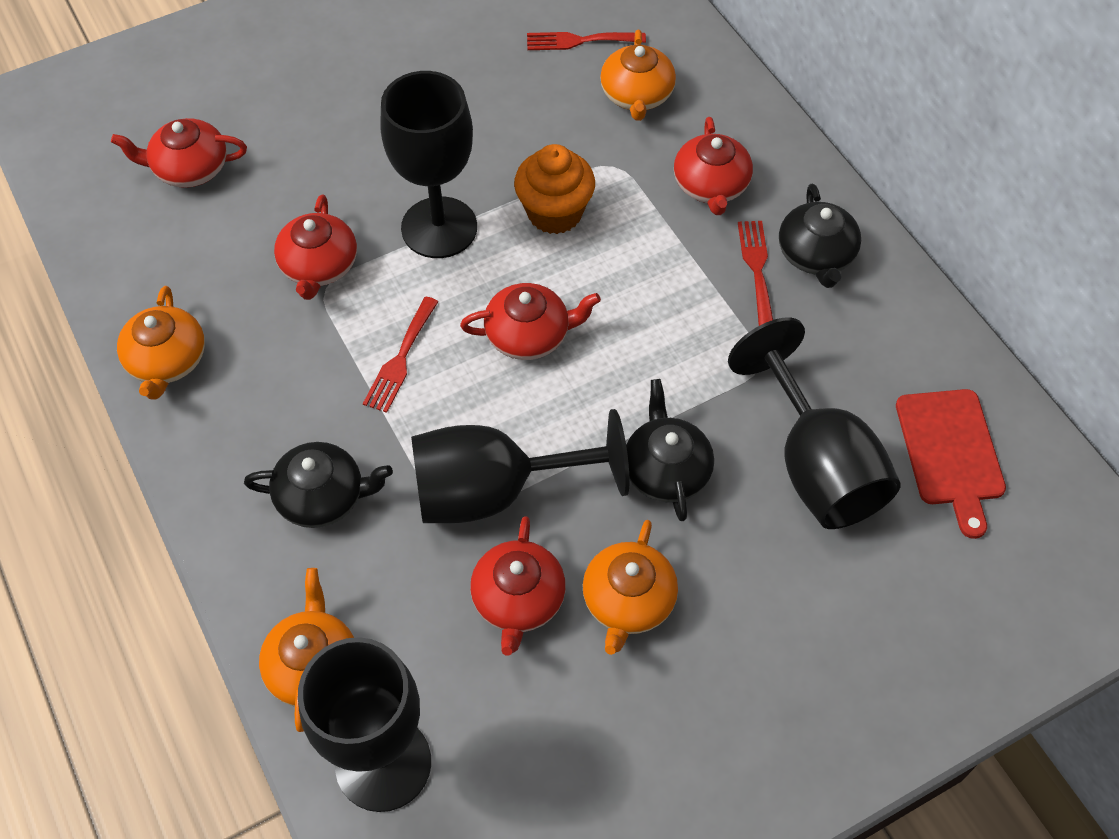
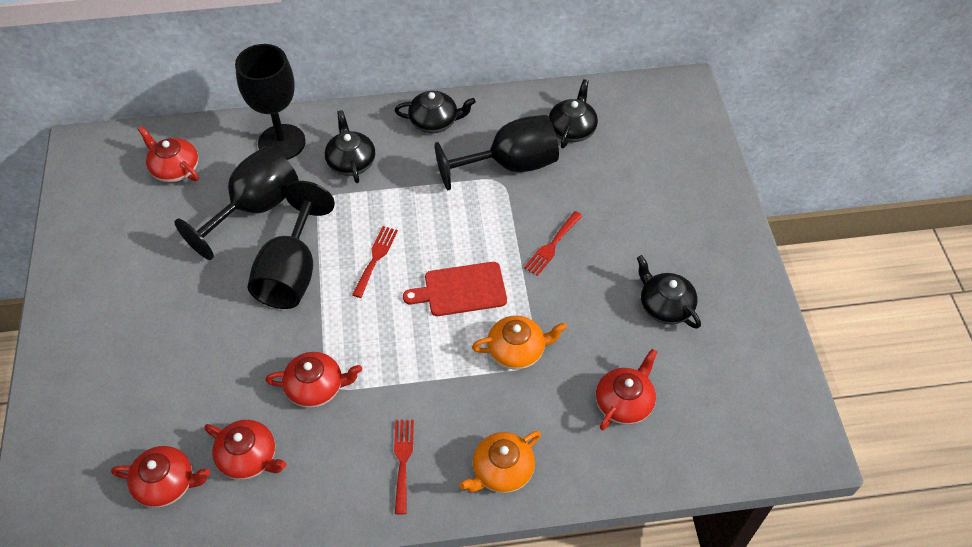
black teapot: 3 -> 4
orange cupcake: 1 -> 0
orange teapot: 4 -> 2

